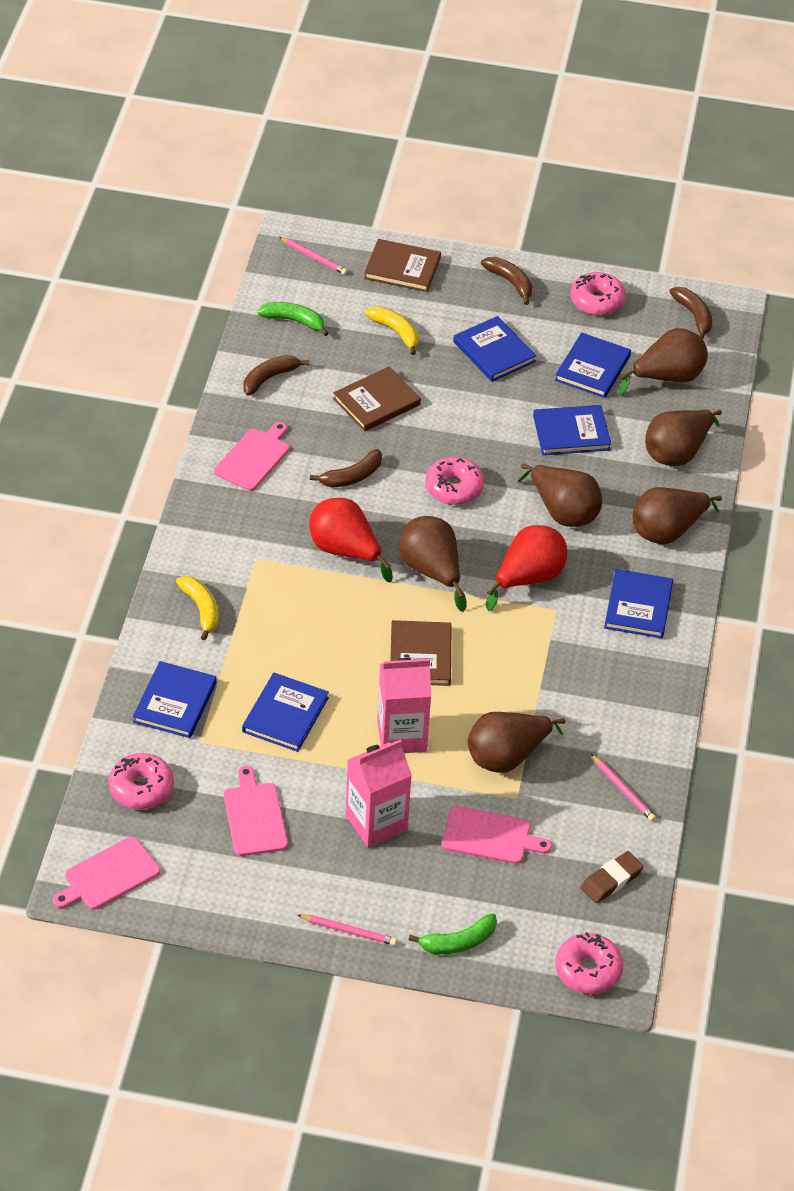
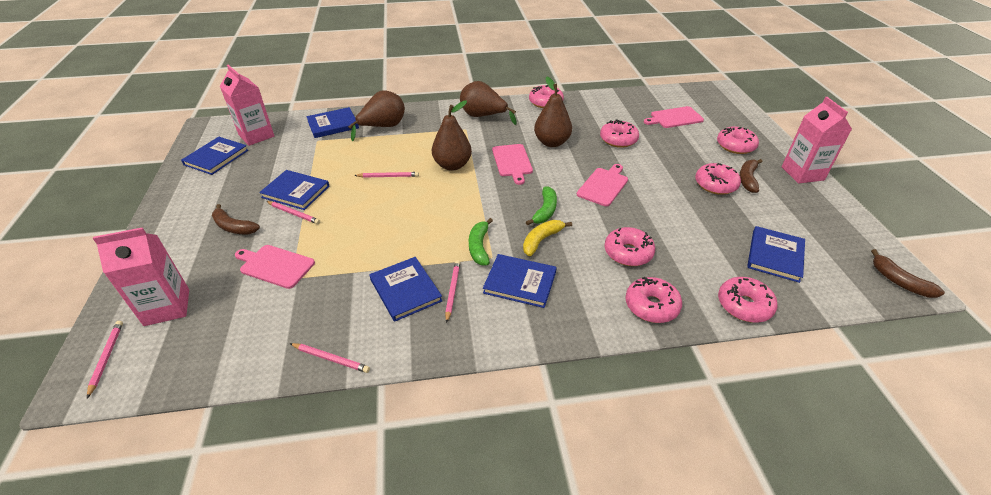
brown banana: 4 -> 3
brown book: 3 -> 0
brown eraser: 1 -> 0
brown pear: 6 -> 4
pink carton: 2 -> 3
pink donut: 4 -> 7
pink pencil: 3 -> 5
red pear: 2 -> 0
yellow banana: 2 -> 1

